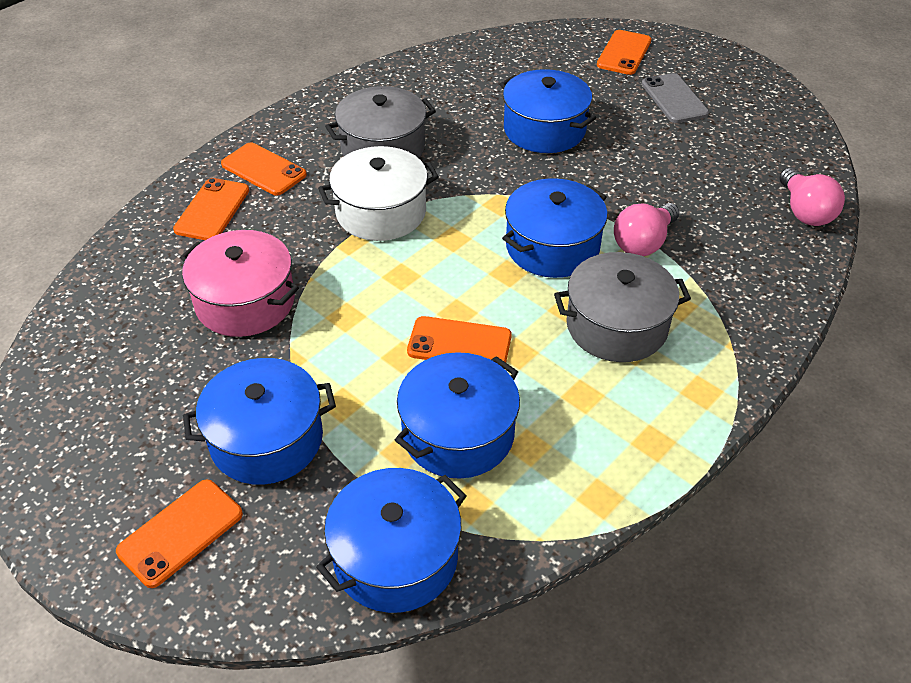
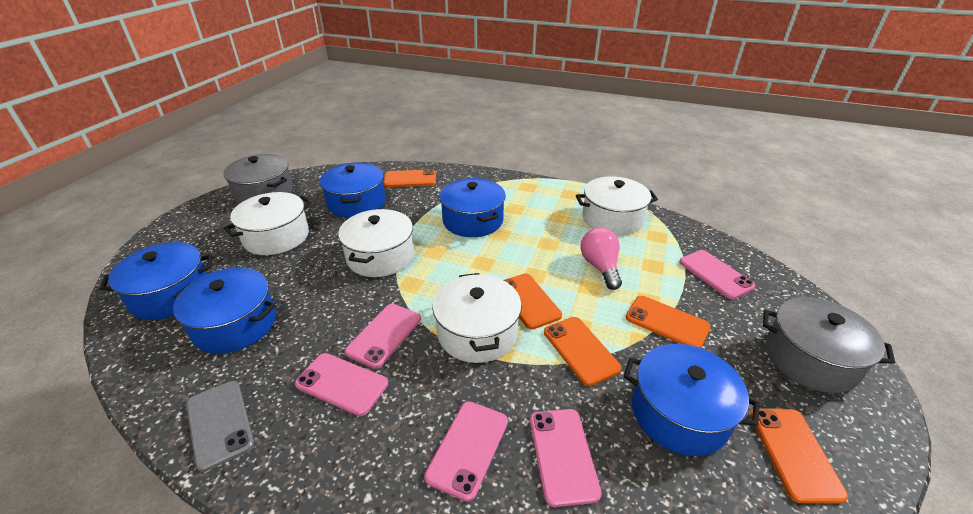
pink light bulb: 2 -> 1
pink phone: 0 -> 5
pink pot: 1 -> 0
white pot: 1 -> 4

